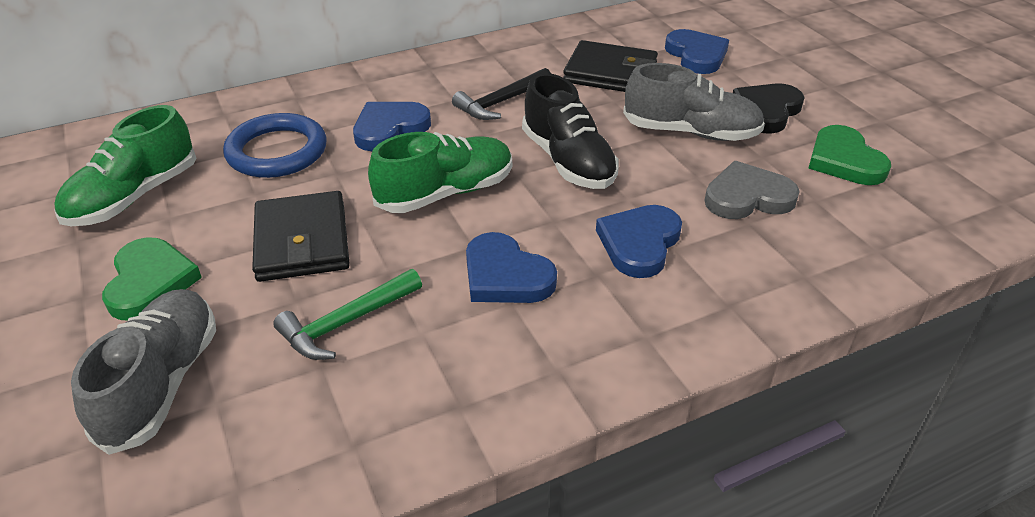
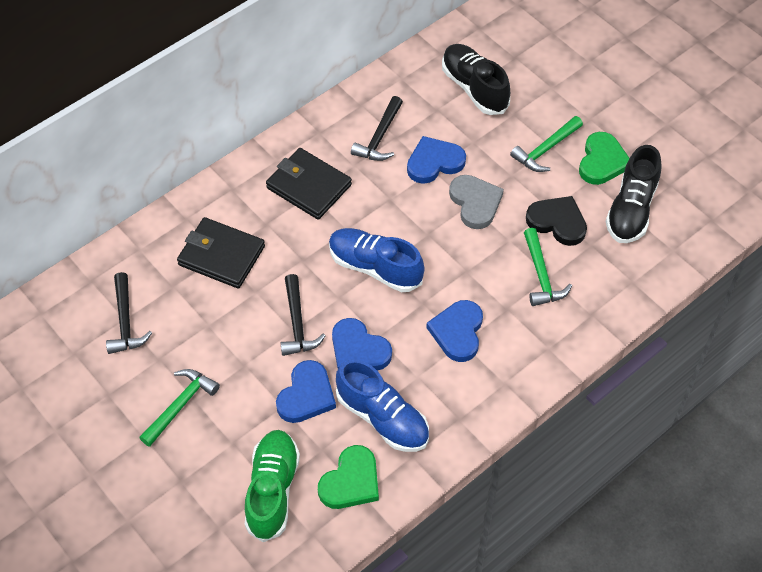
black hammer: 1 -> 3
black shoe: 1 -> 2
blue ring: 1 -> 0
blue shoe: 0 -> 2
green hammer: 1 -> 3
green shoe: 2 -> 1
grey shoe: 2 -> 0

